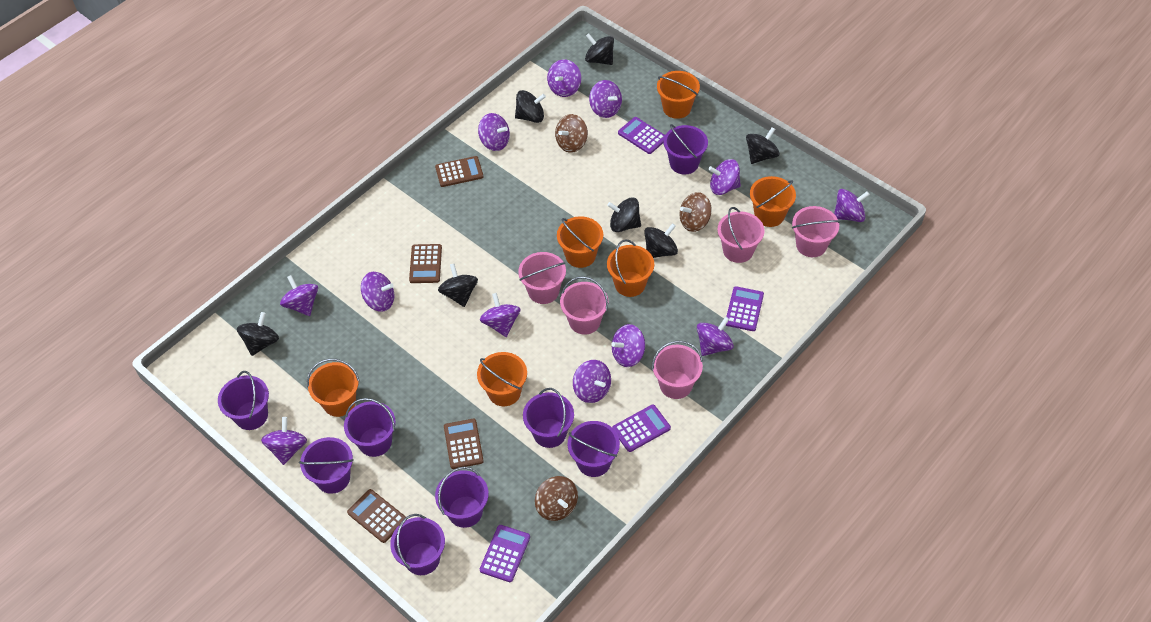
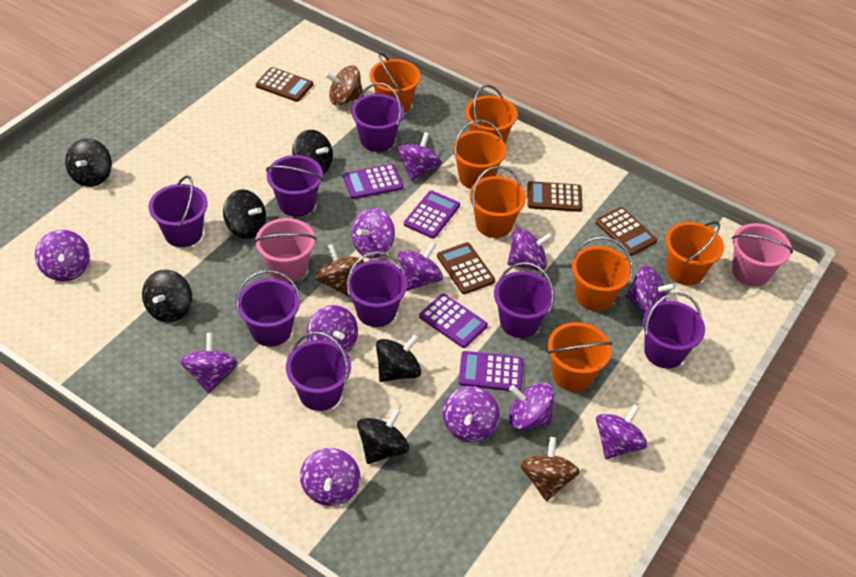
black spinning top: 7 -> 6
orange bucket: 6 -> 7
pink bucket: 5 -> 2

